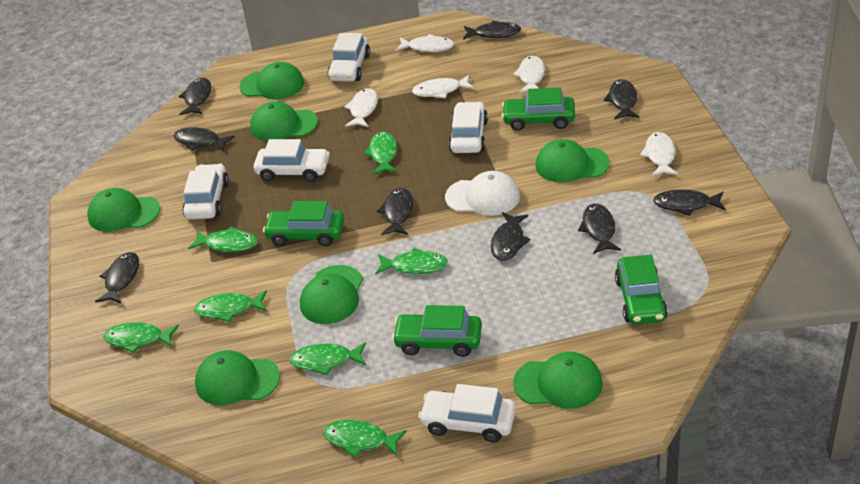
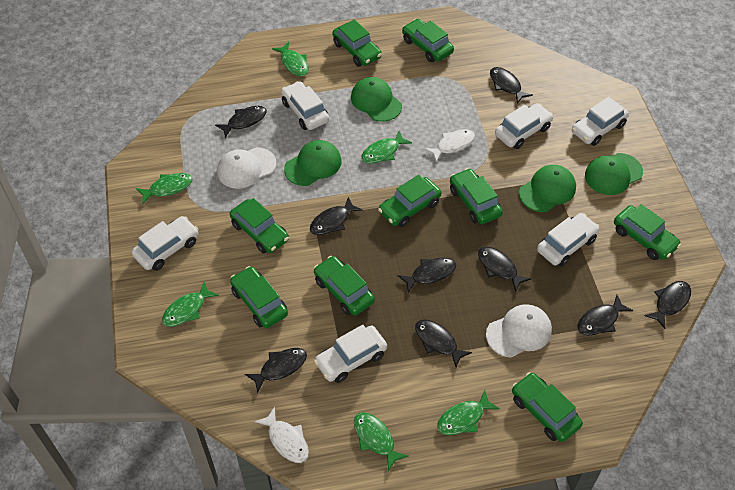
green cap: 7 -> 4
green car: 4 -> 9
green fish: 7 -> 6
white cap: 1 -> 2
white car: 5 -> 6
white fish: 5 -> 2

